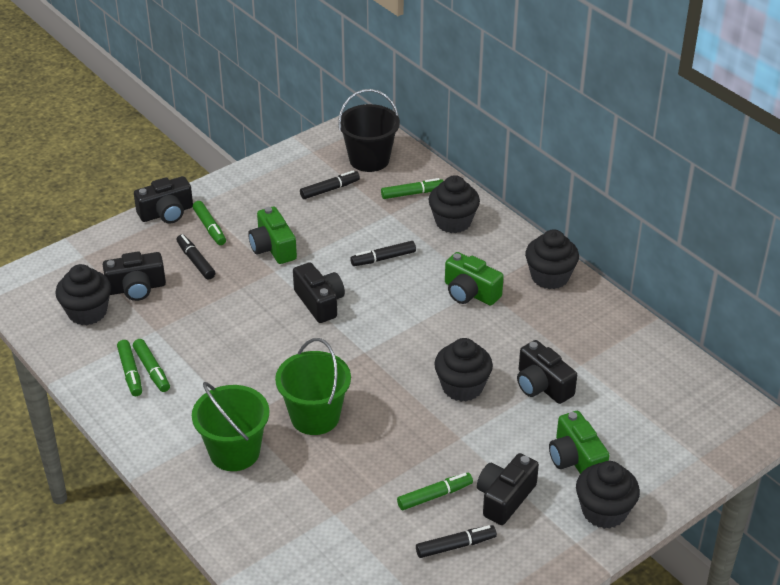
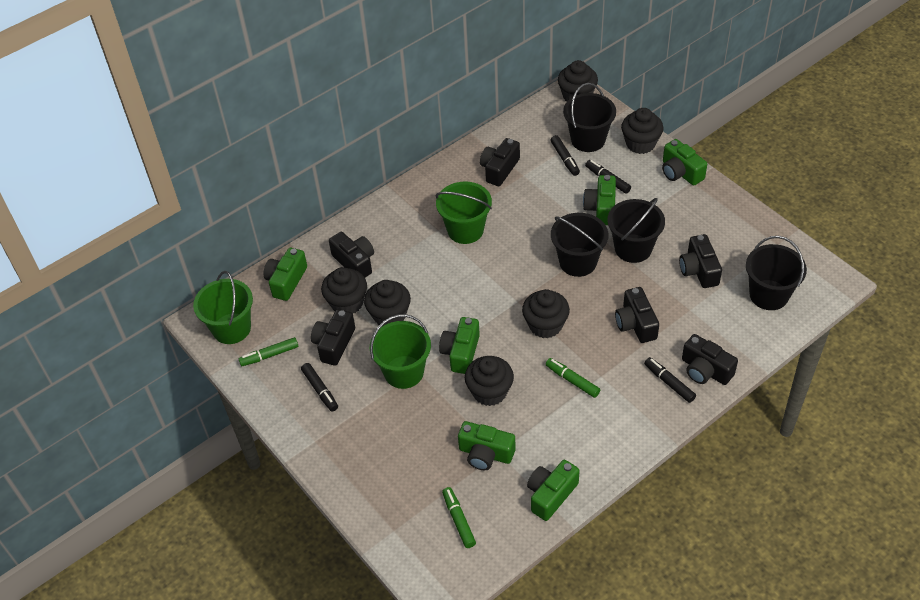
black bucket: 1 -> 4
black camera: 5 -> 6
black cupcake: 5 -> 6
green bucket: 2 -> 3
green camera: 3 -> 6
green marker: 5 -> 3

